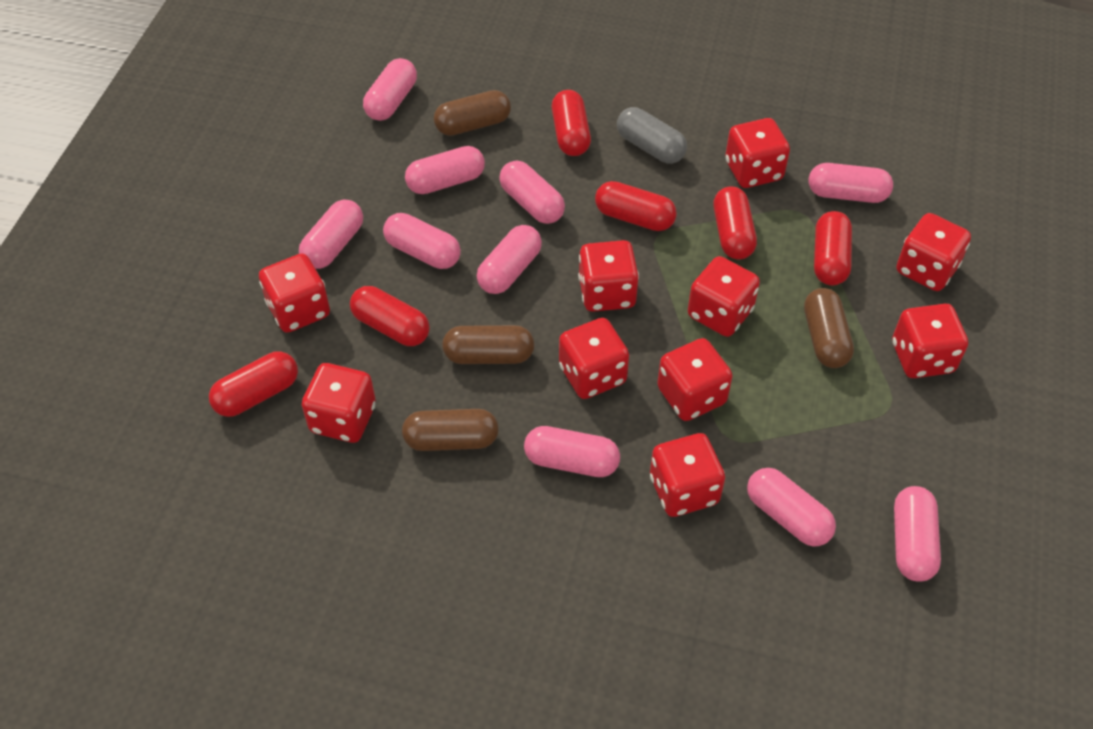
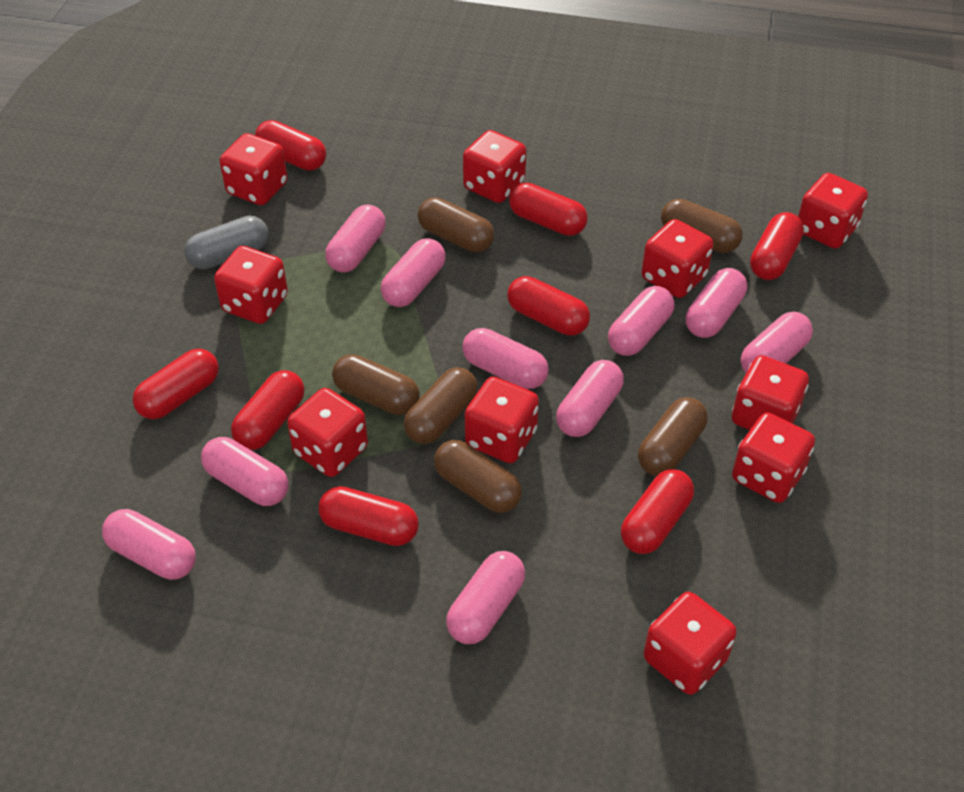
brown capsule: 4 -> 6
red capsule: 6 -> 8

